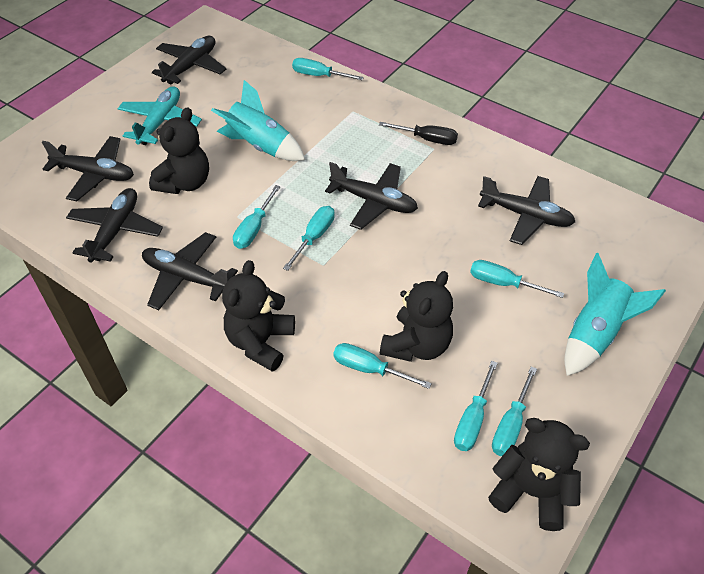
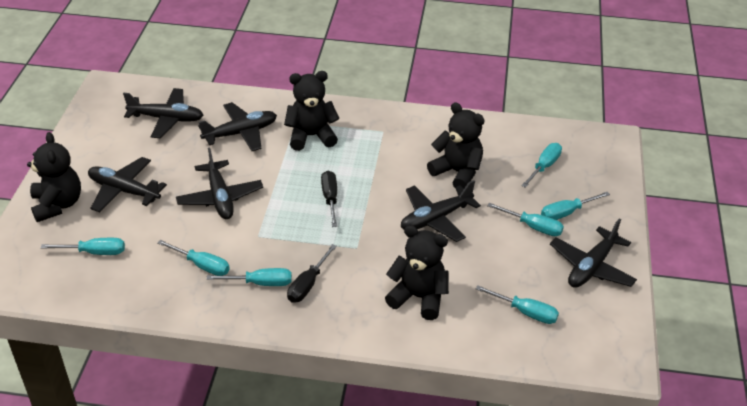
black screwdriver: 1 -> 2
turquoise plane: 1 -> 0
turquoise rocket: 2 -> 0

